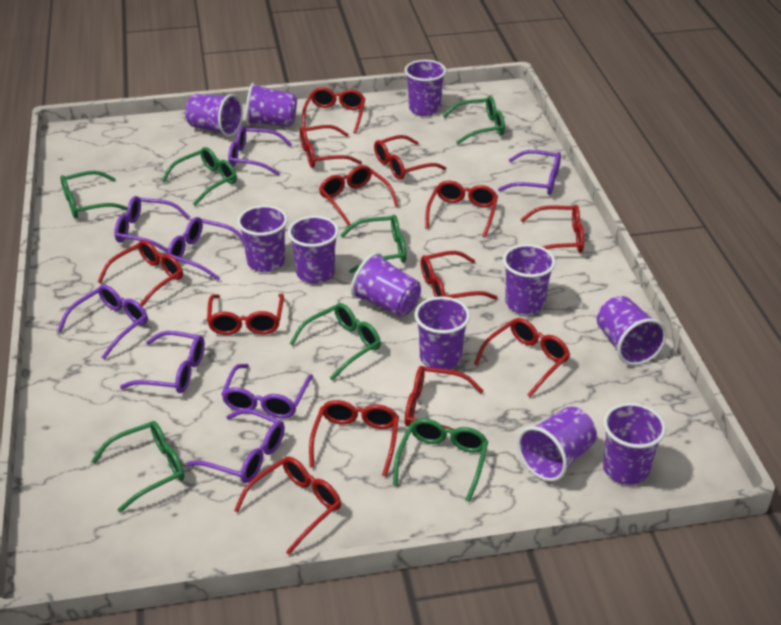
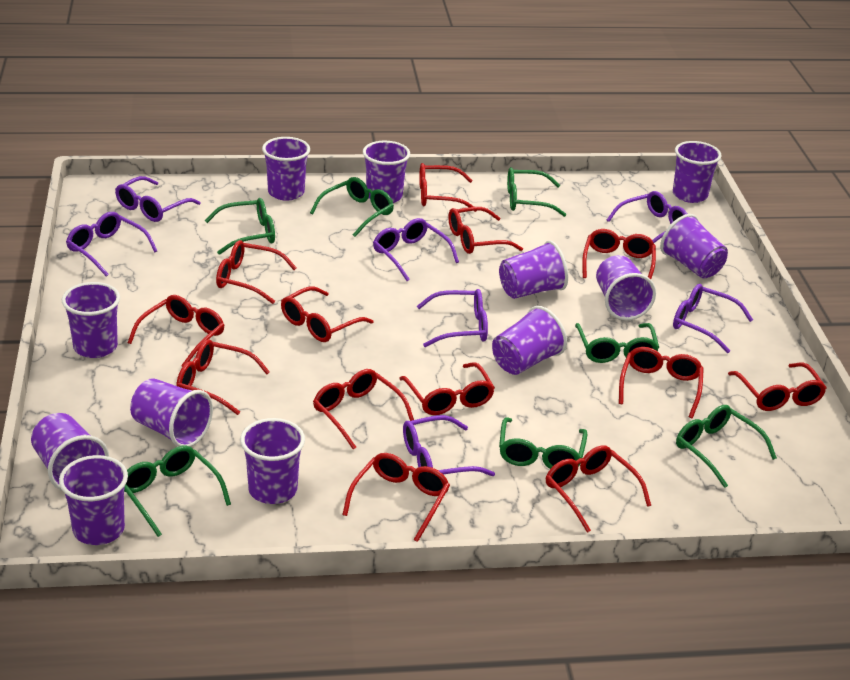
purple cup: 11 -> 12
purple glasses: 8 -> 7

